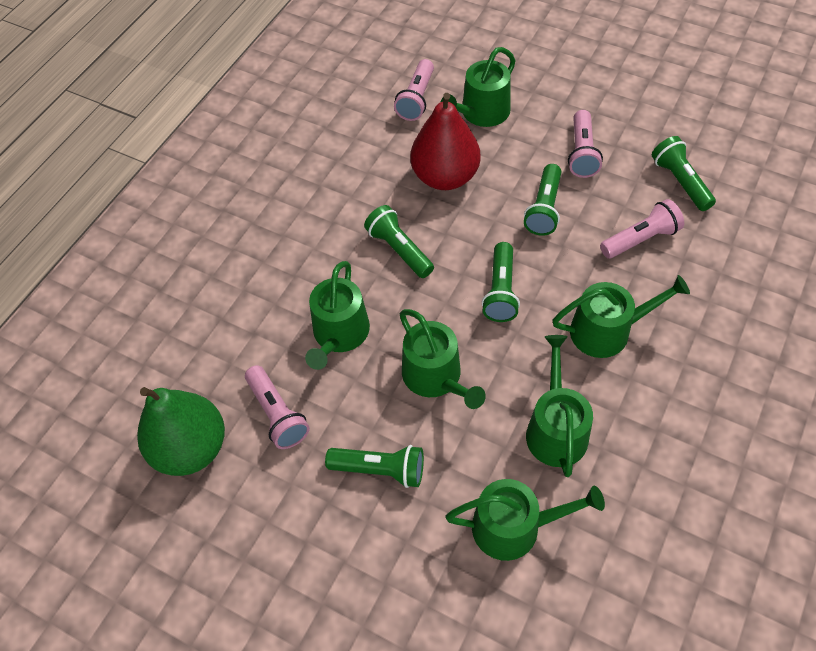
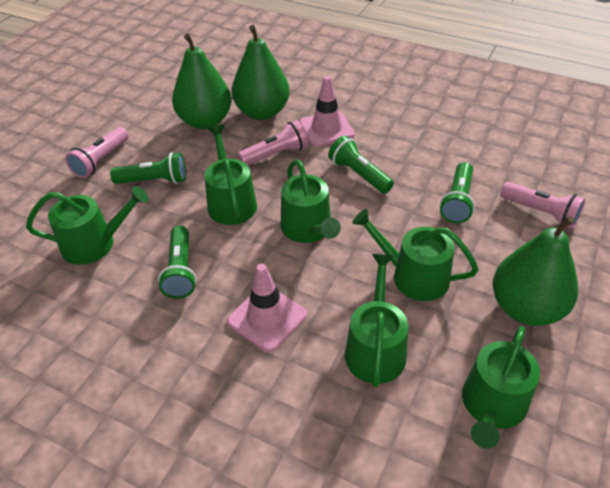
green flashlight: 5 -> 4
green pear: 1 -> 3
pink flashlight: 4 -> 3
pink traffic cone: 0 -> 2
red pear: 1 -> 0

